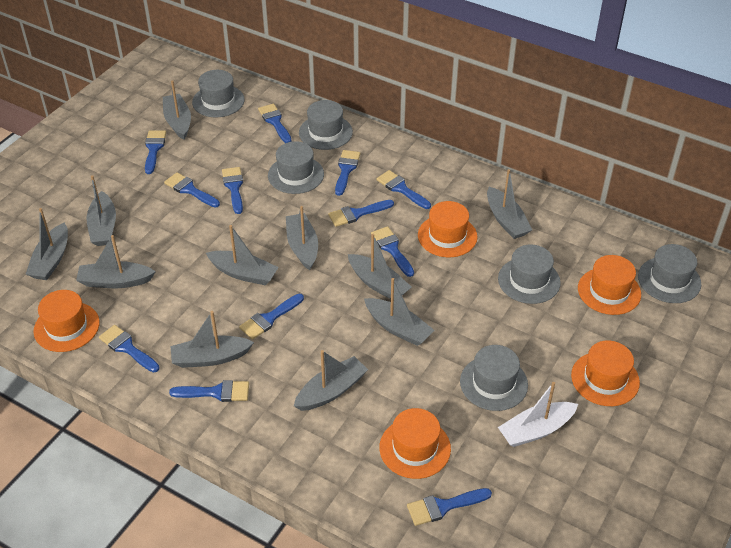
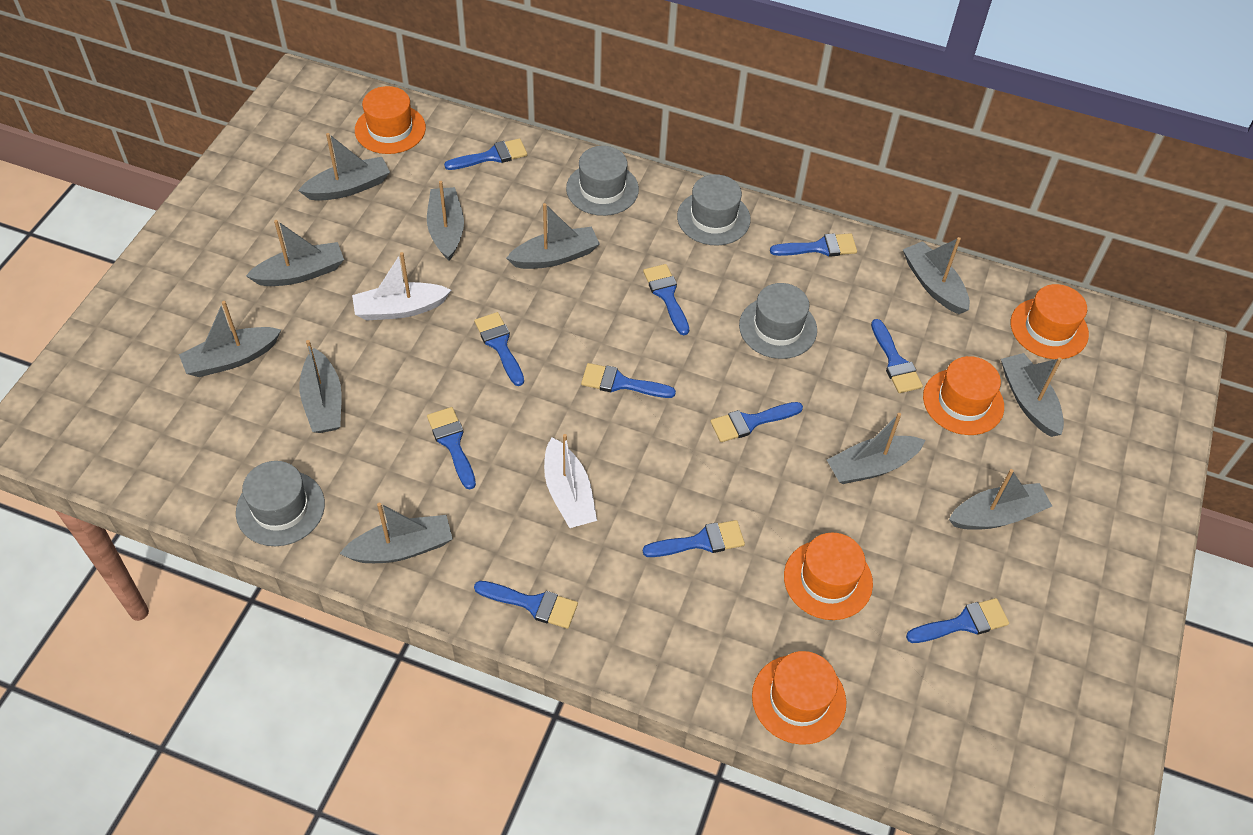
blue brush: 12 -> 11
grey hat: 6 -> 4
white boat: 1 -> 2

